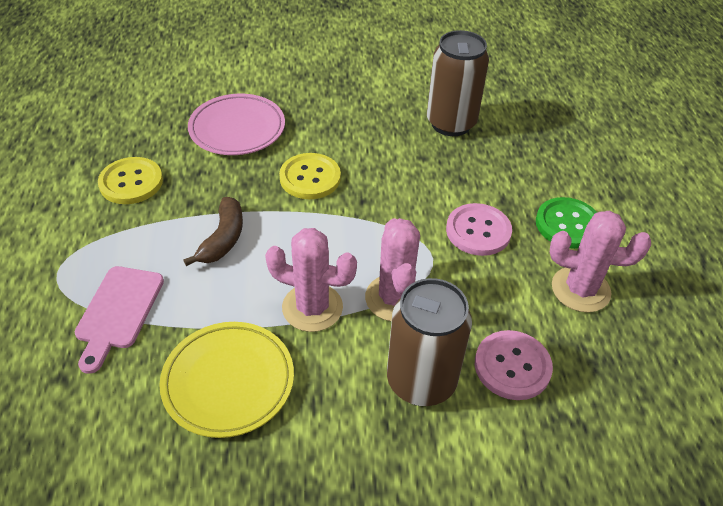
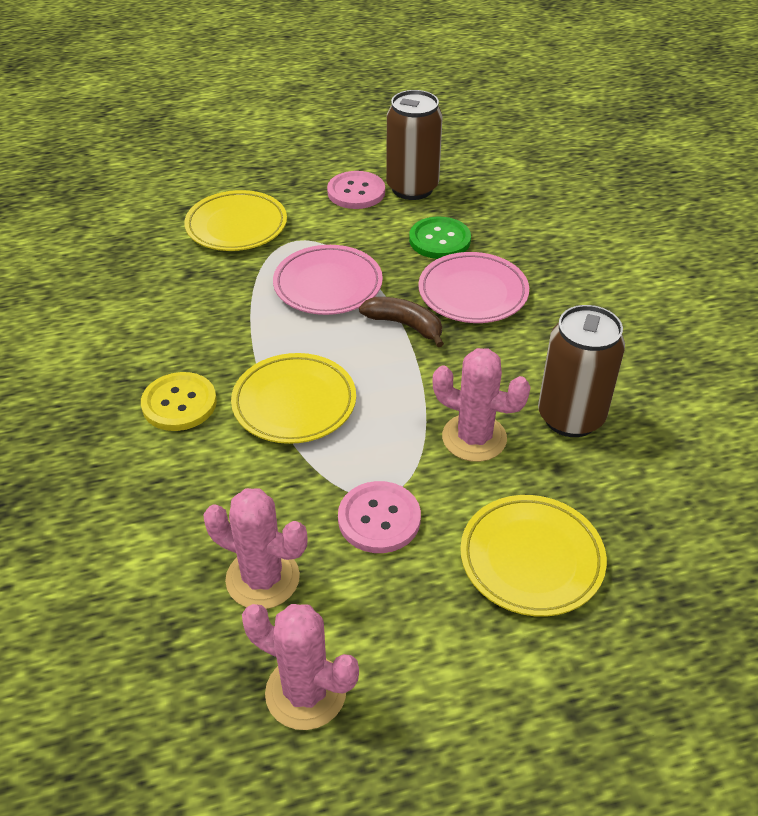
pink cutting board: 1 -> 0
pink plate: 1 -> 2
yellow button: 2 -> 1
yellow plate: 1 -> 3

